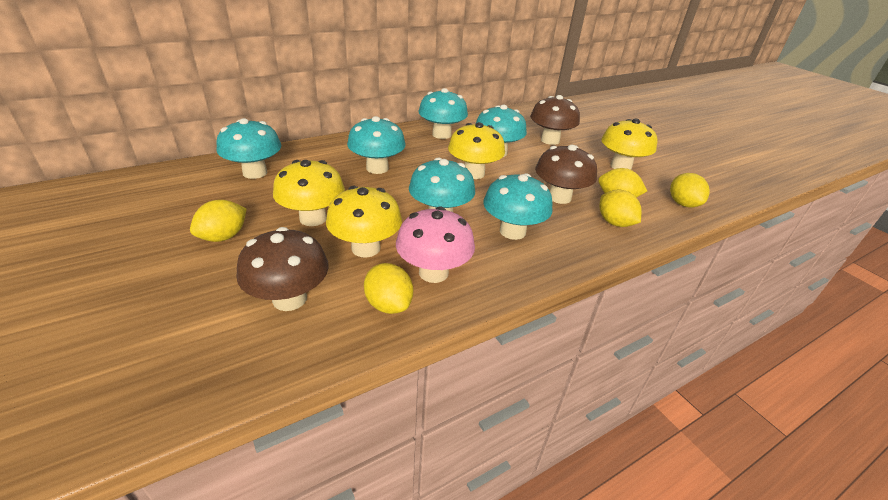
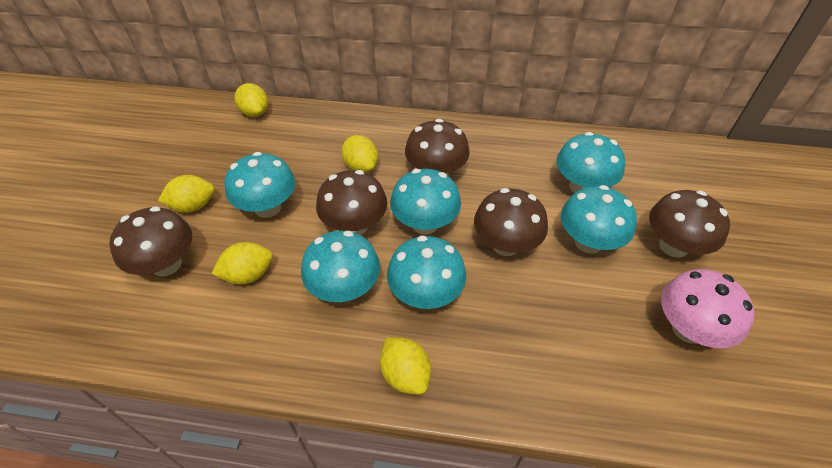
brown mushroom: 3 -> 5
yellow mushroom: 4 -> 0

